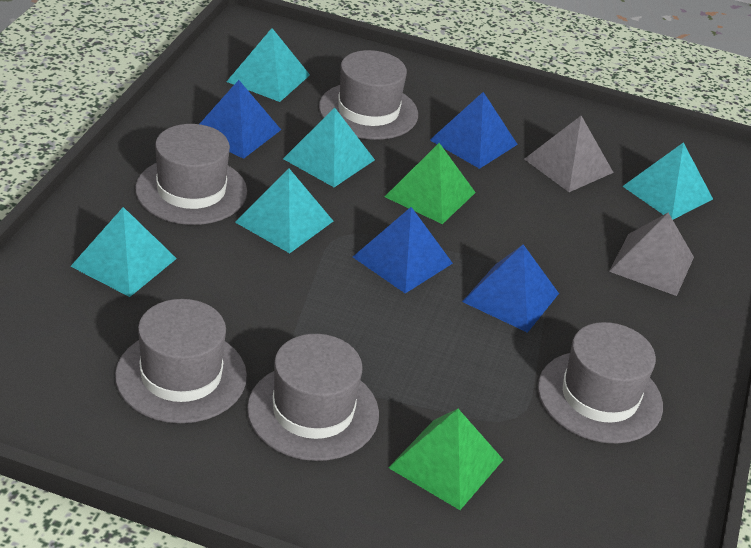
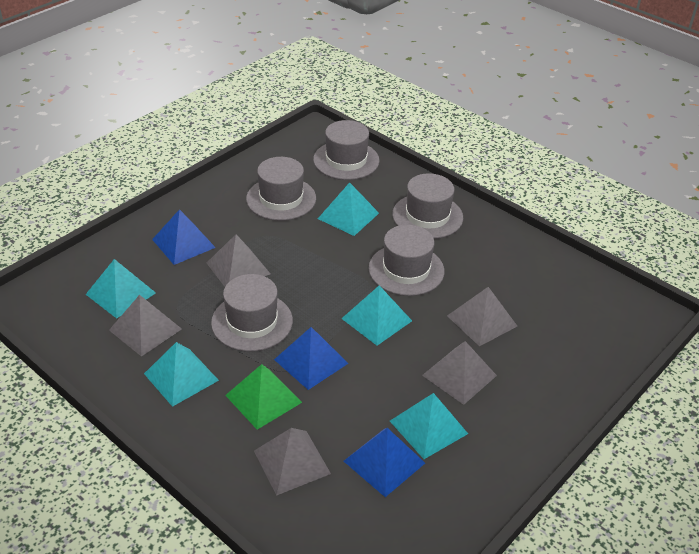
blue pyramid: 4 -> 3
green pyramid: 2 -> 1
grey pyramid: 2 -> 5

